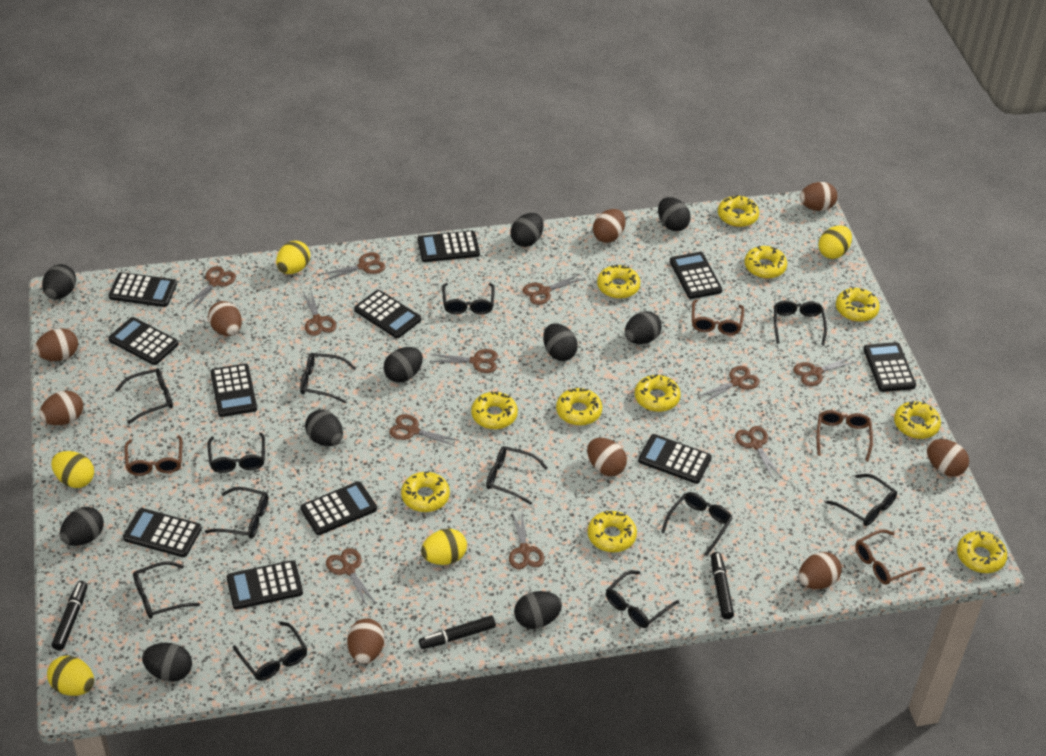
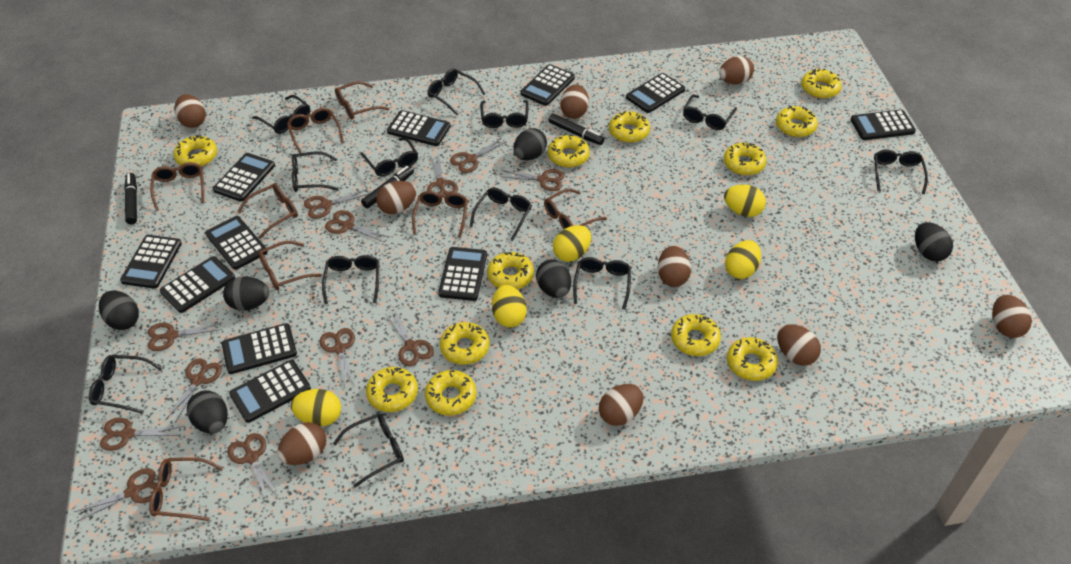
black egg: 10 -> 6
brown glasses: 4 -> 8
brown scissors: 11 -> 12
yellow donut: 11 -> 12

